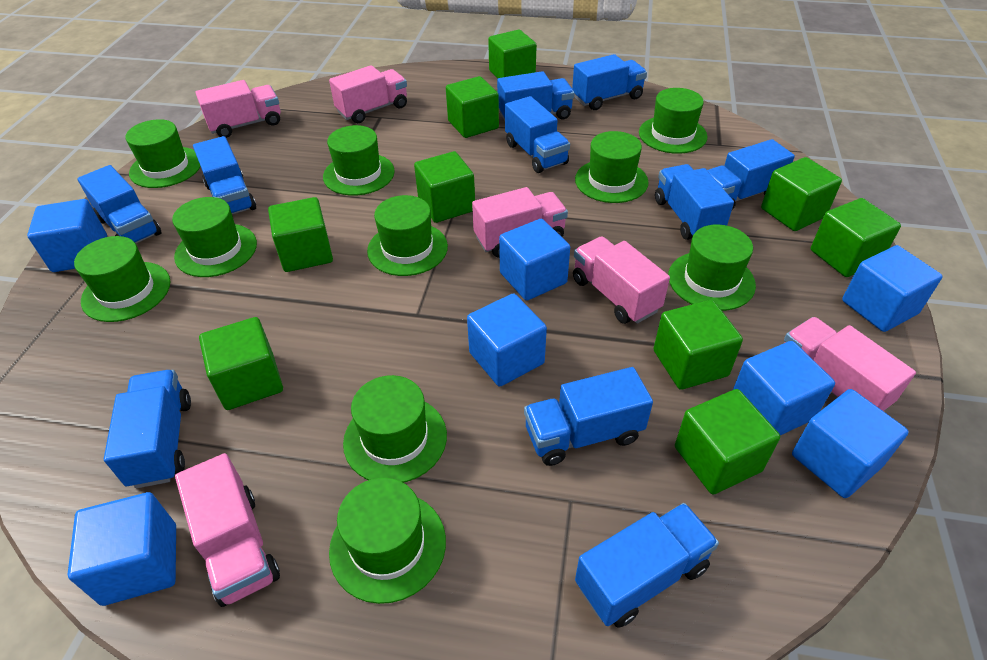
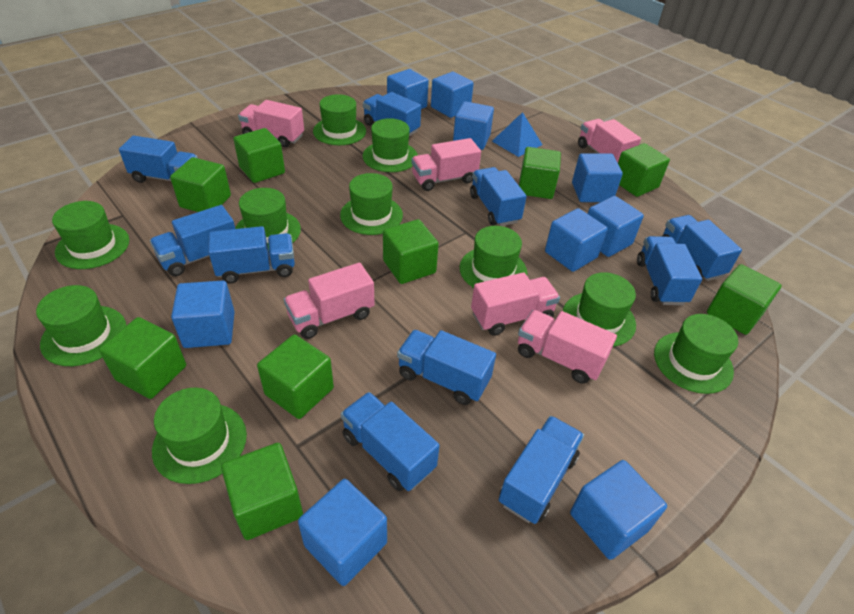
blue cube: 7 -> 9
blue pyramid: 0 -> 1

